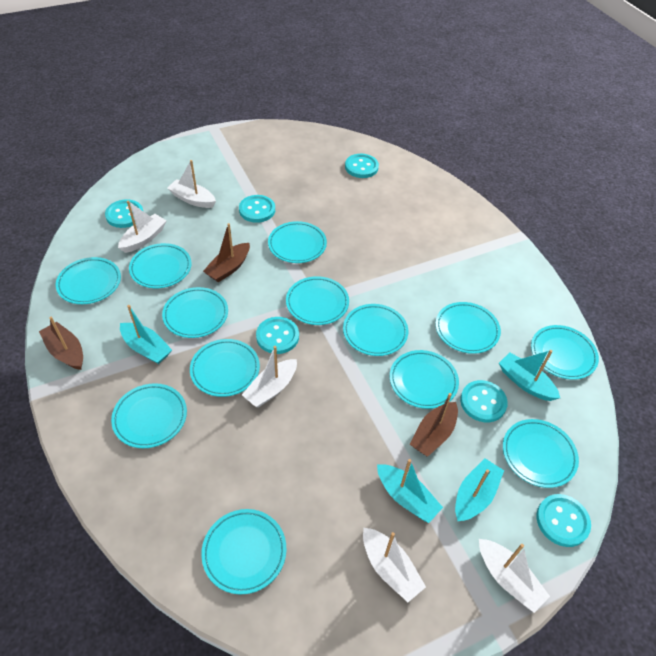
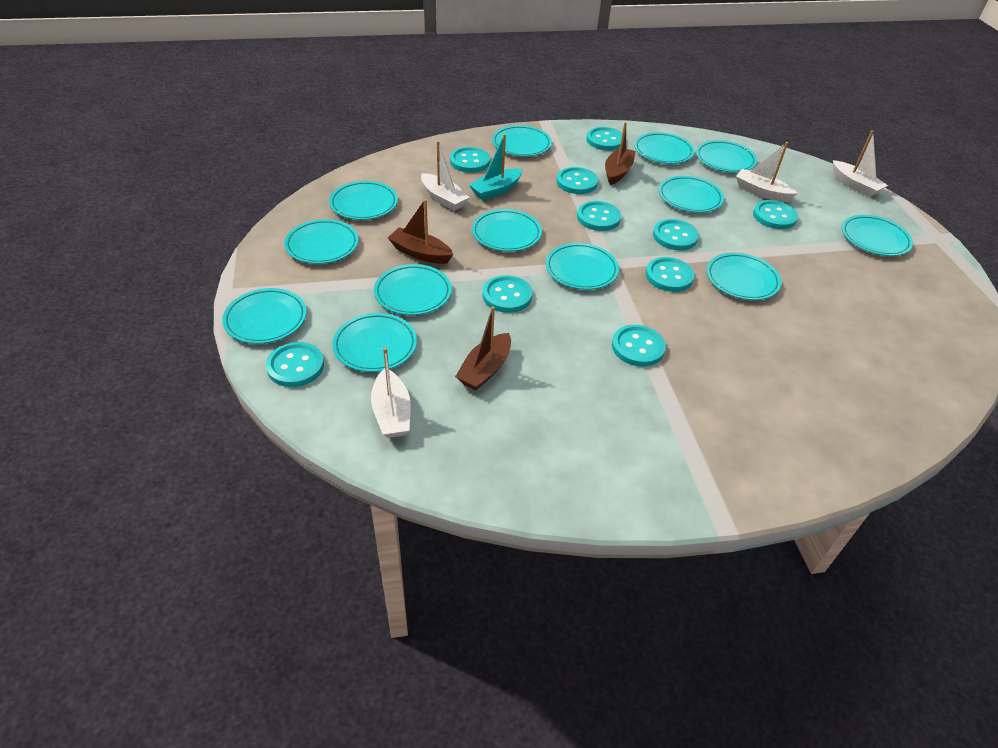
turquoise boat: 4 -> 1
turquoise button: 6 -> 10
white boat: 5 -> 4

